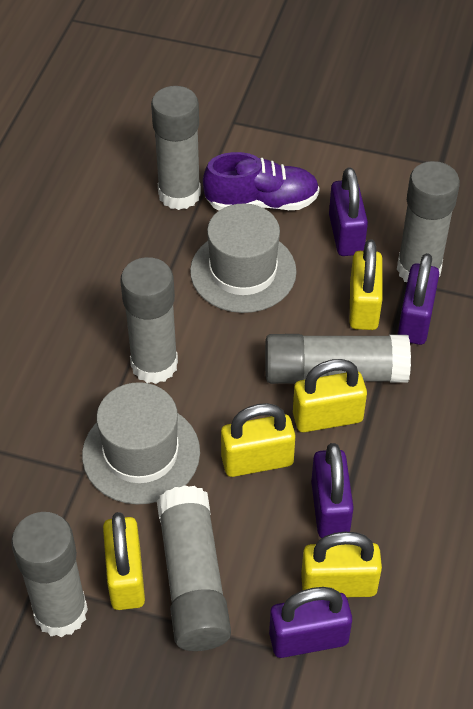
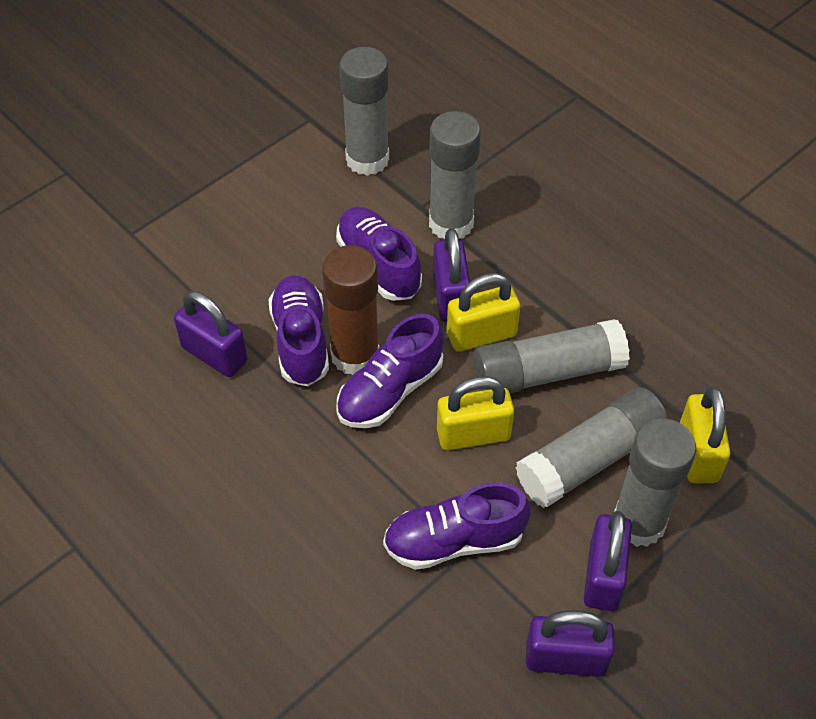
brown glue stick: 0 -> 1
grey glue stick: 6 -> 5
grey hat: 2 -> 0
purple shoe: 1 -> 4
yellow padlock: 5 -> 3

